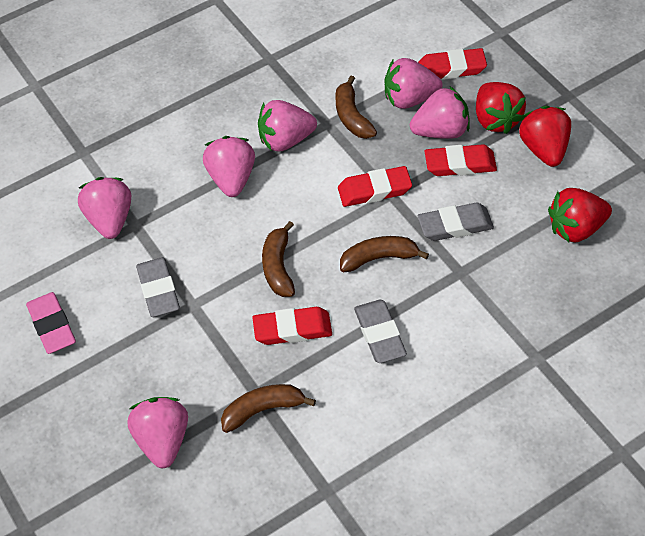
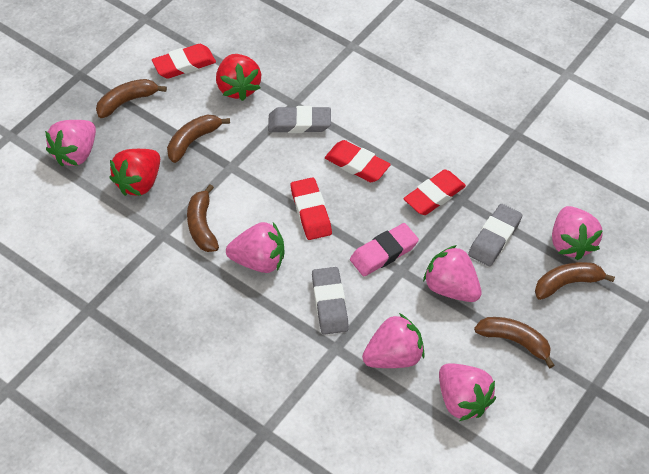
brown banana: 4 -> 5
red strawberry: 3 -> 2

